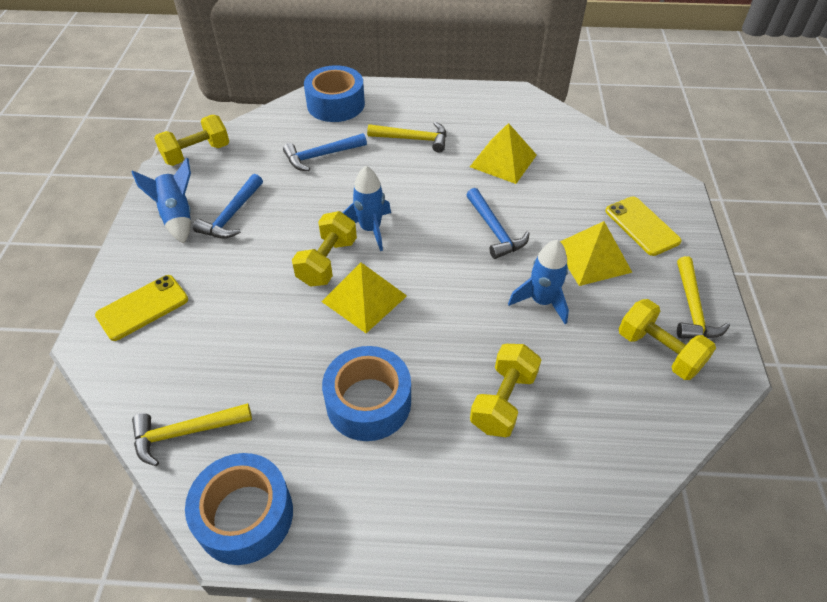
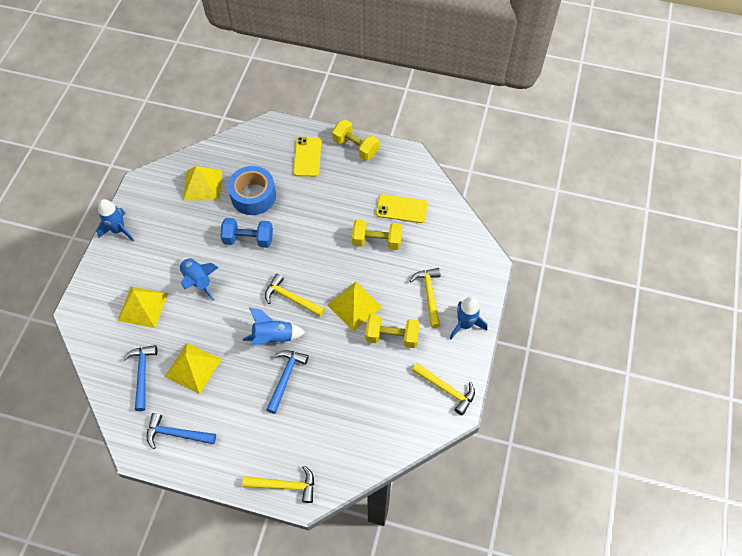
blue dumbbell: 0 -> 1
blue rocket: 3 -> 4
blue tape: 3 -> 1
yellow dumbbell: 4 -> 3
yellow hammer: 3 -> 4
yellow pyramid: 3 -> 4

